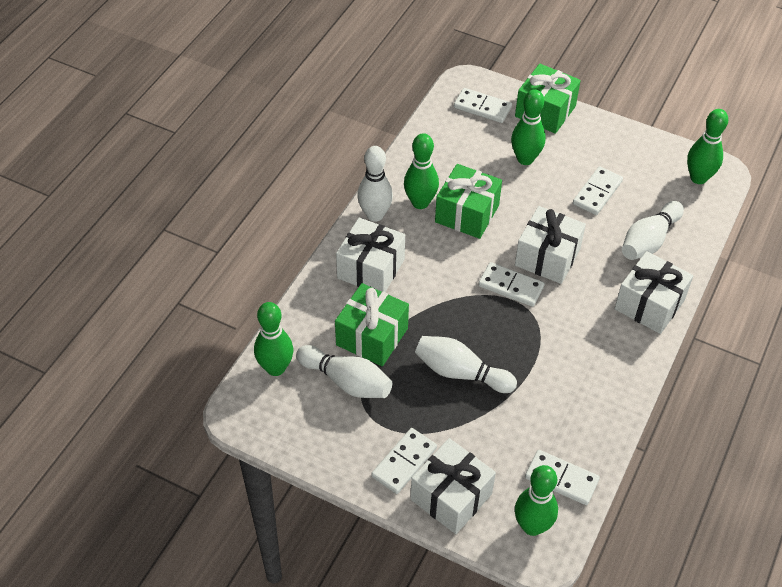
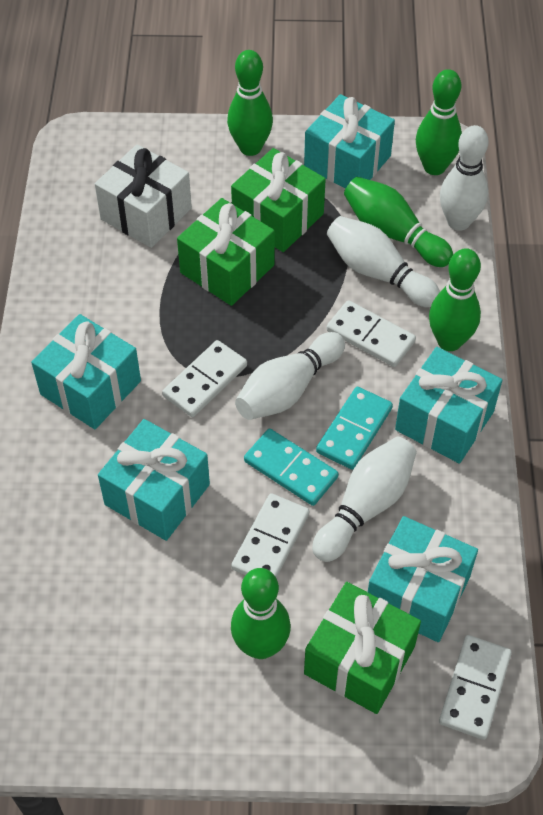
turquoise domino: 0 -> 2
turquoise gift: 0 -> 5
white domino: 5 -> 4
white gift: 4 -> 1

